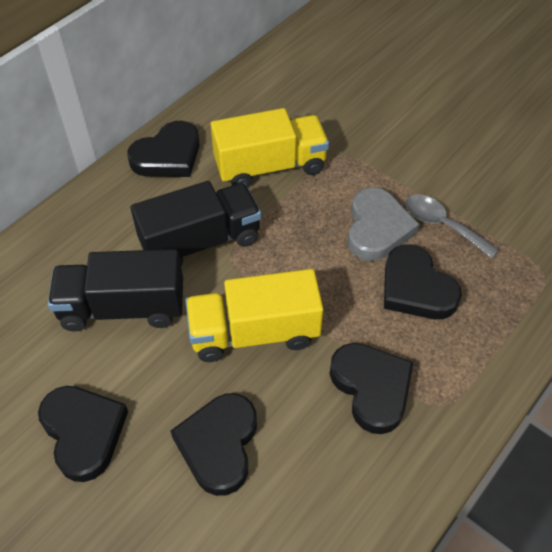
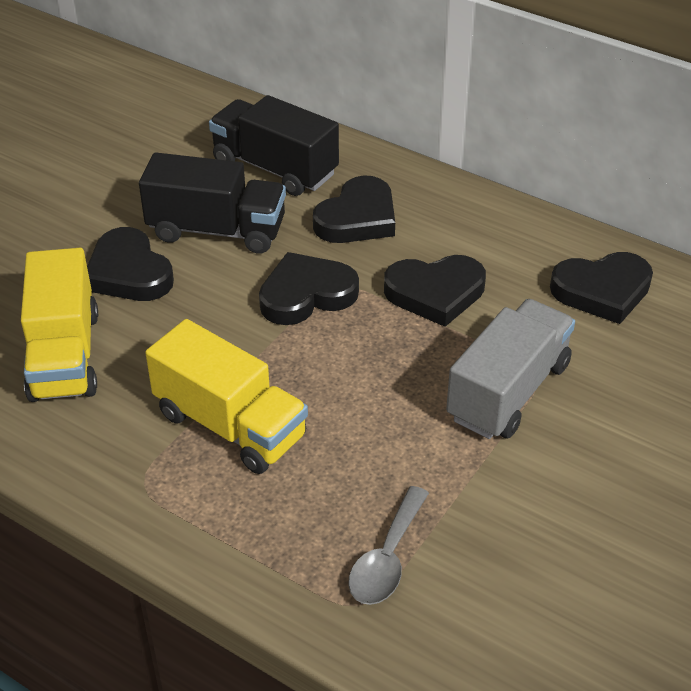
grey heart: 1 -> 0
grey truck: 0 -> 1

